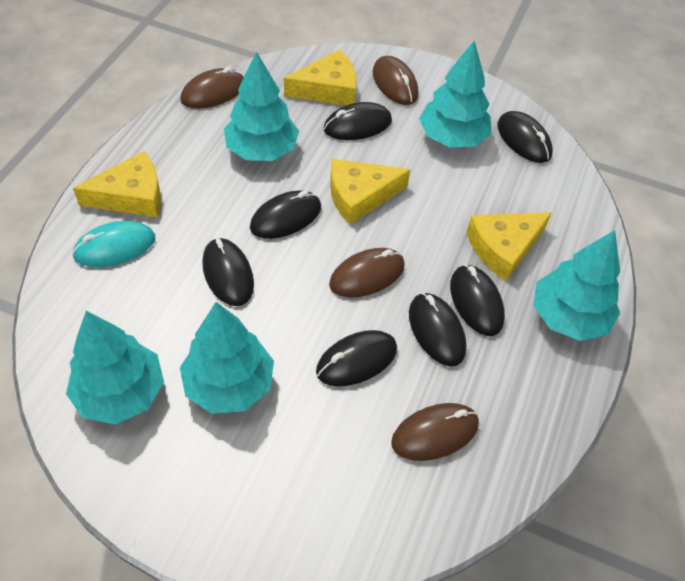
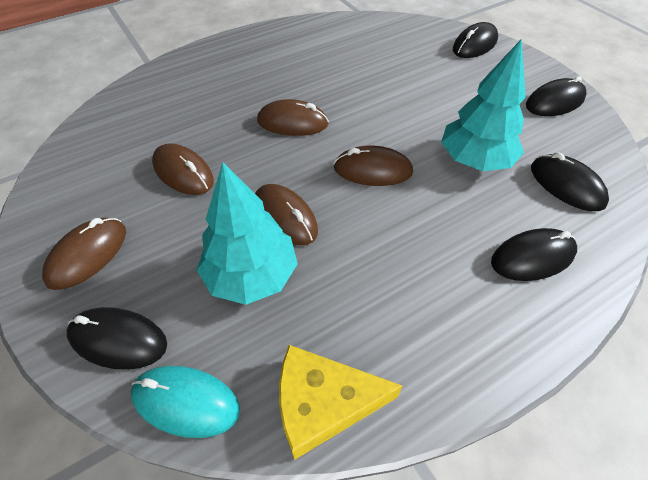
black mouse: 7 -> 5
brown mouse: 4 -> 5
turquoise tree: 5 -> 2
yellow cheese: 4 -> 1

